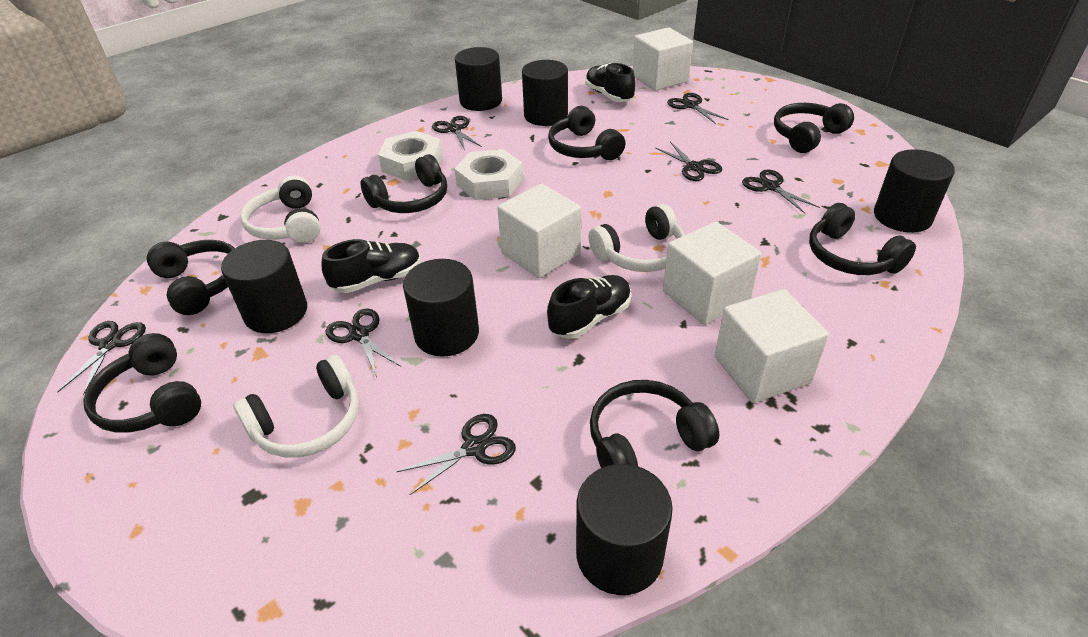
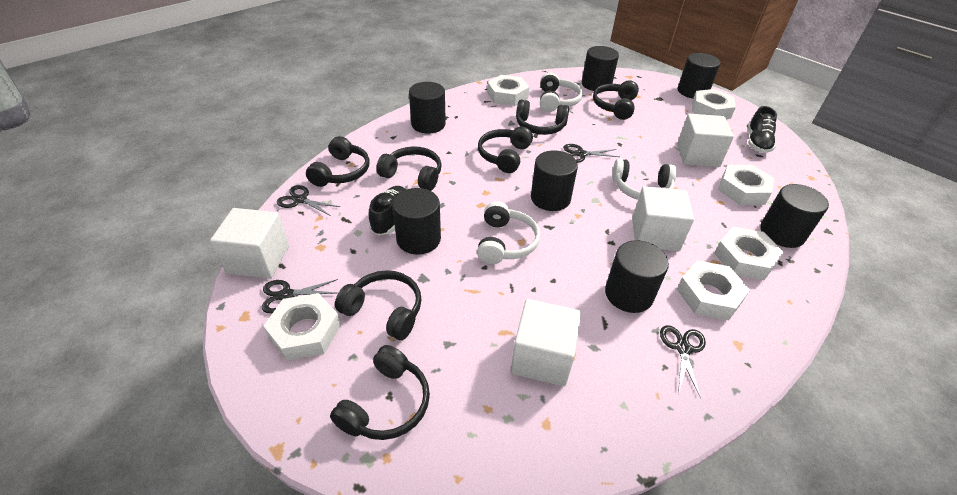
black cylinder: 6 -> 7
black scissors: 7 -> 4
black shoe: 3 -> 2
white nut: 2 -> 6

